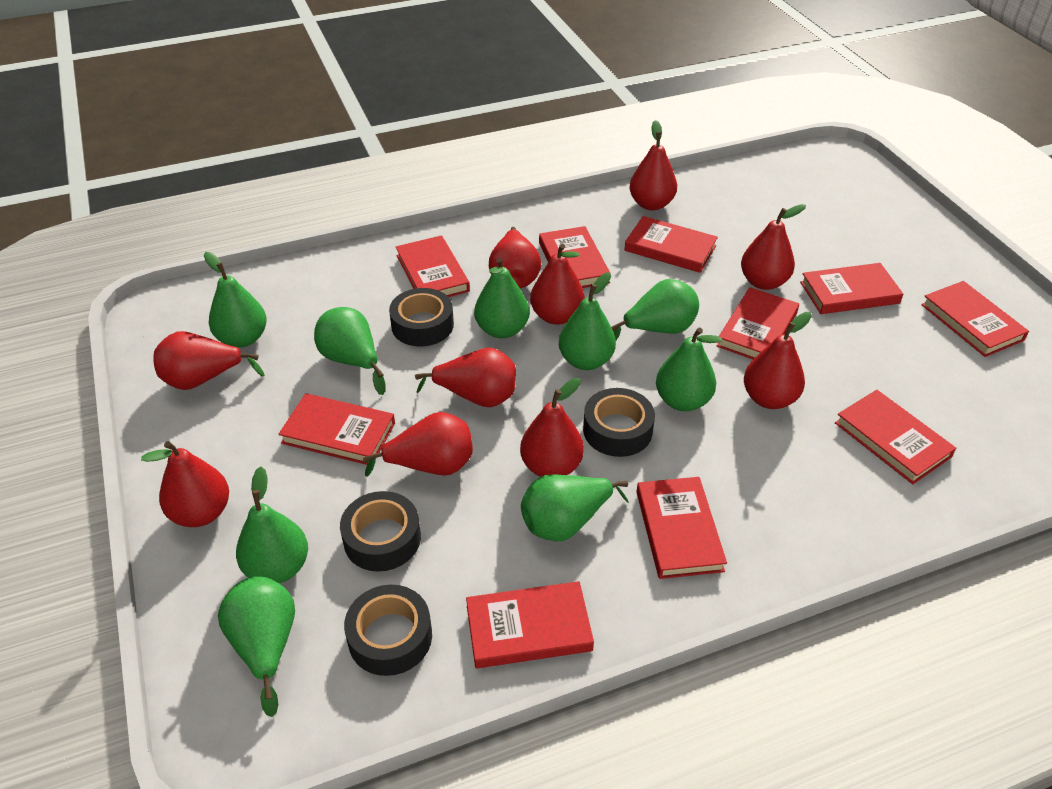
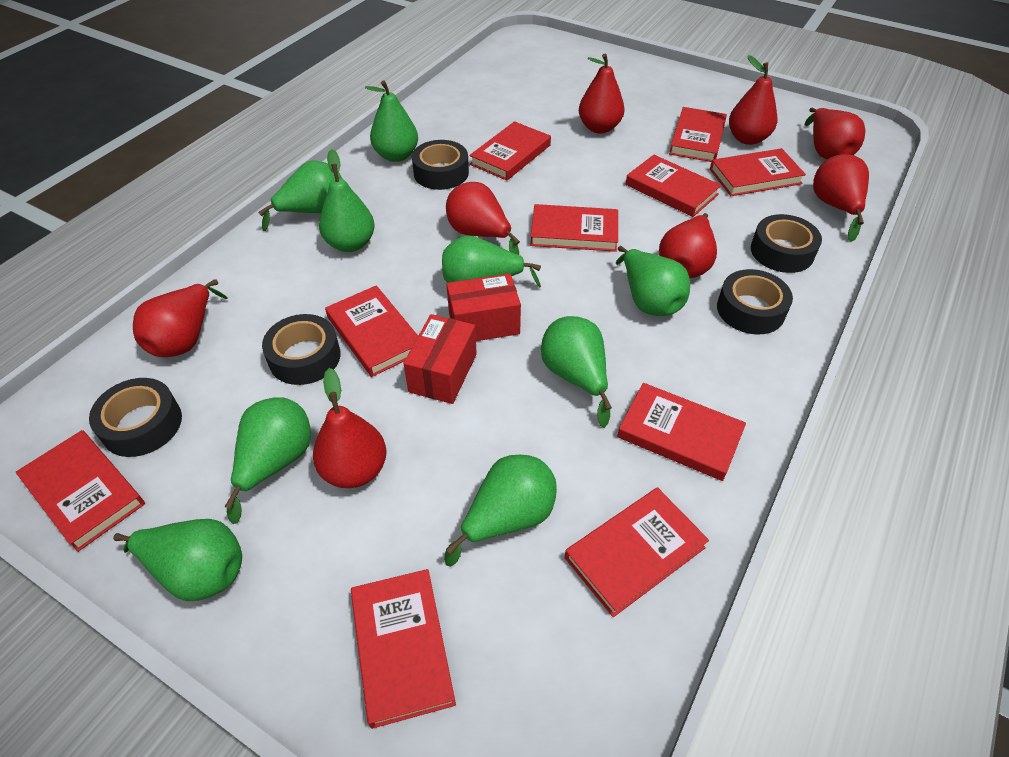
black tape: 4 -> 5
red box: 0 -> 2
red pear: 10 -> 8

